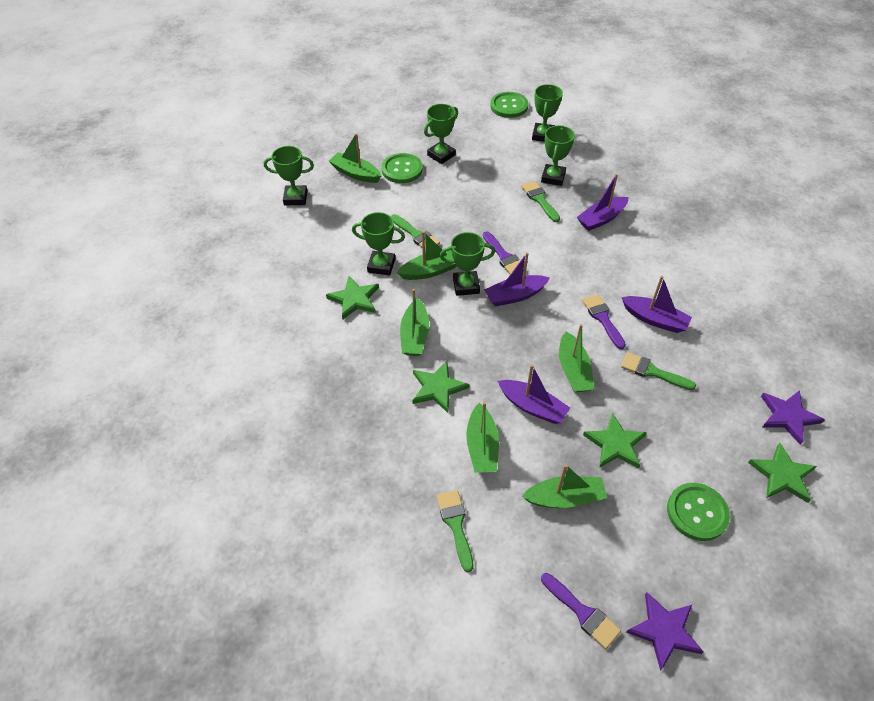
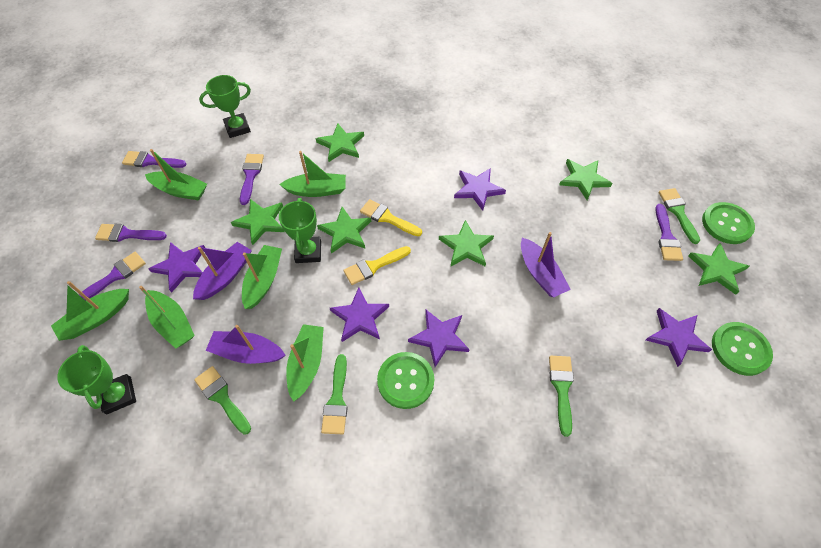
green star: 4 -> 6
green trophy: 6 -> 3
purple boat: 4 -> 3
purple brush: 3 -> 5
purple star: 2 -> 5
yellow brush: 0 -> 2

